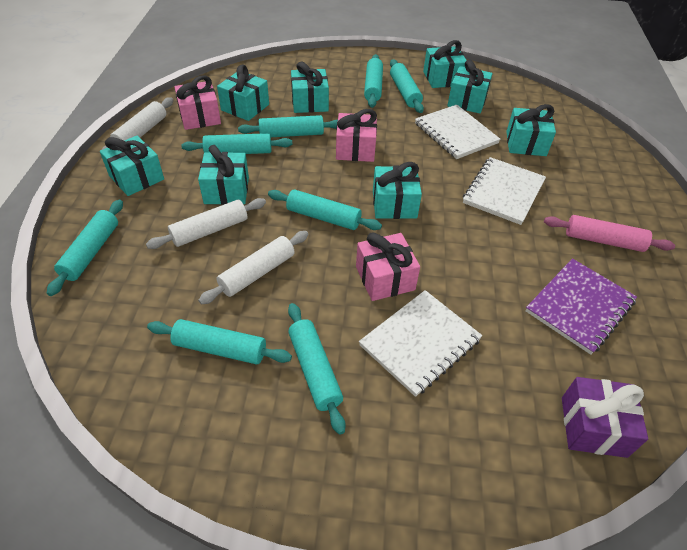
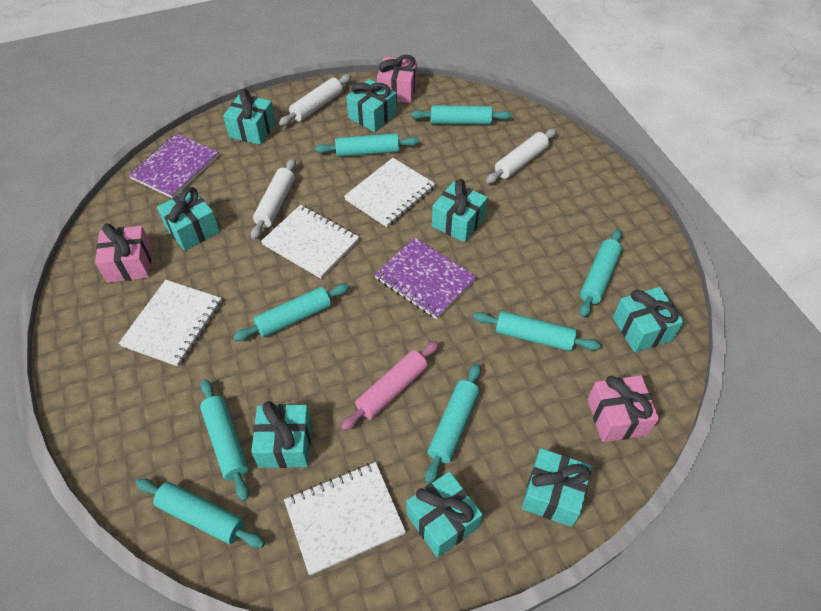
purple gift: 1 -> 0
purple notebook: 1 -> 2
white notebook: 3 -> 4

